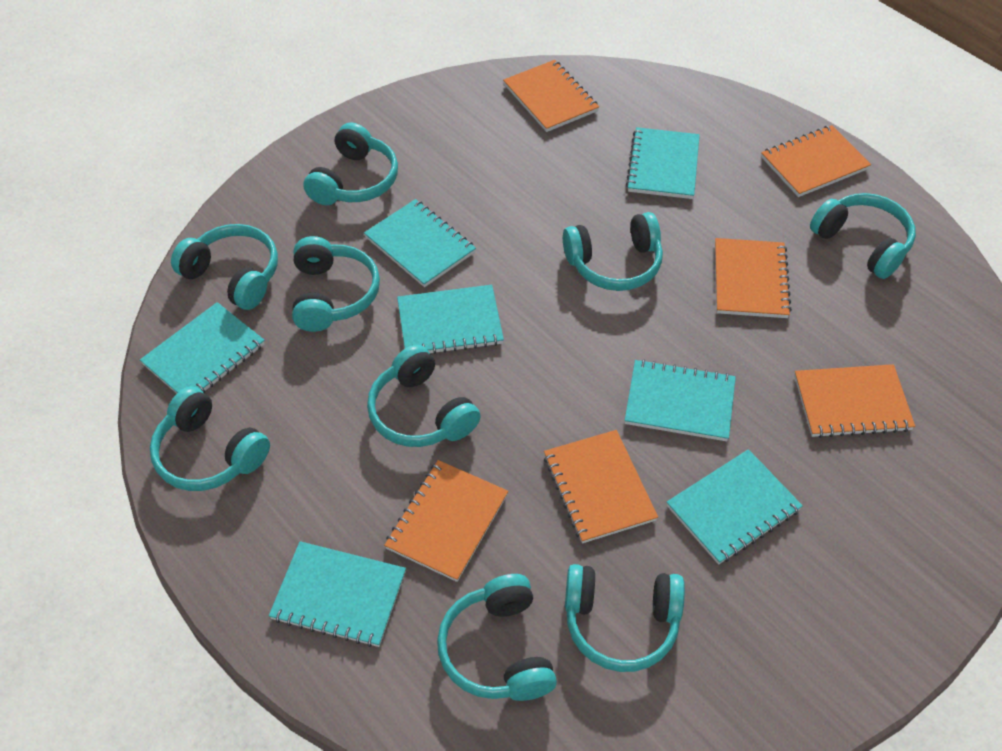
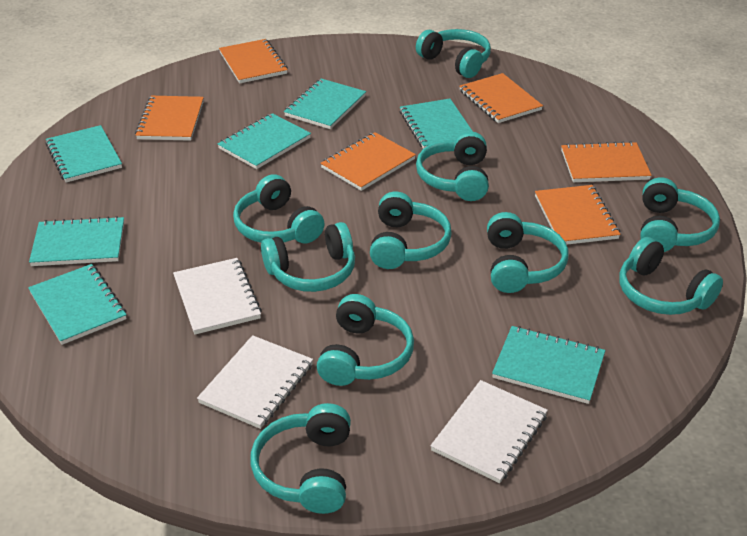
turquoise headphones: 9 -> 10
white notebook: 0 -> 3

